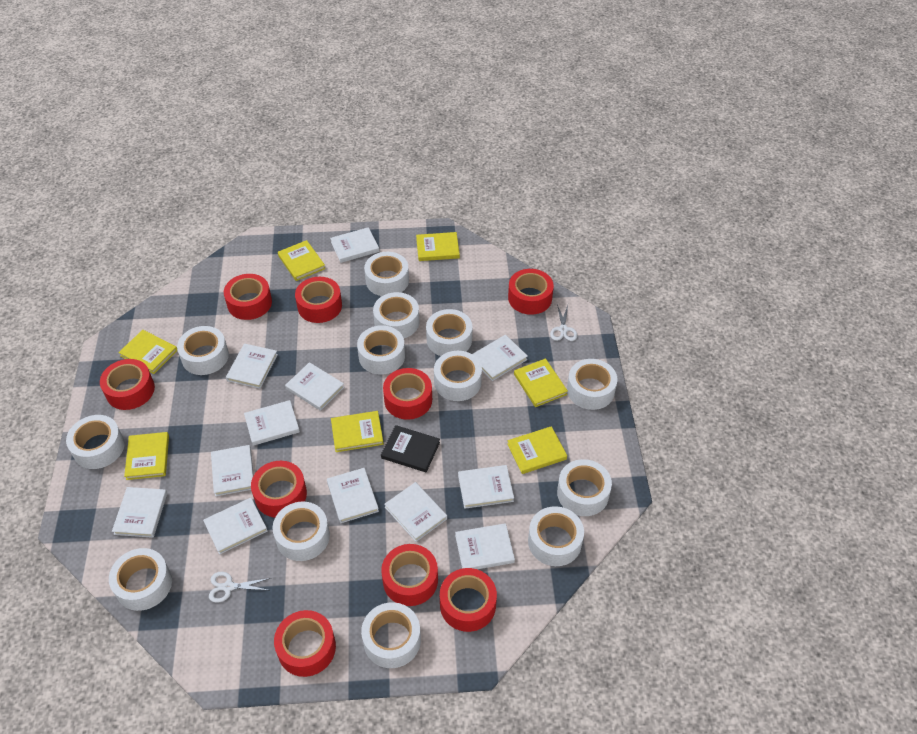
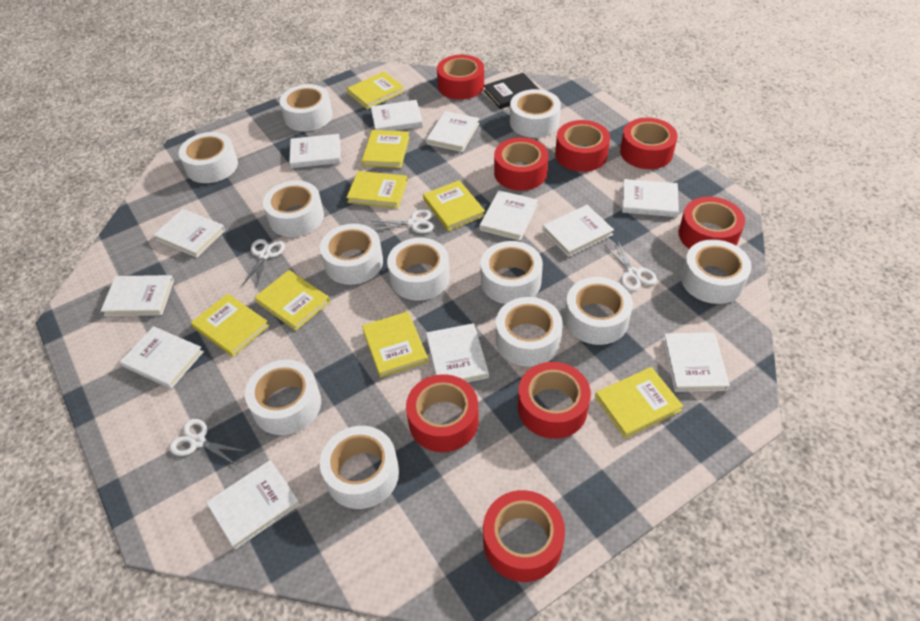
red tape: 9 -> 8
white scissors: 2 -> 4
white tape: 13 -> 12
yellow book: 7 -> 8

